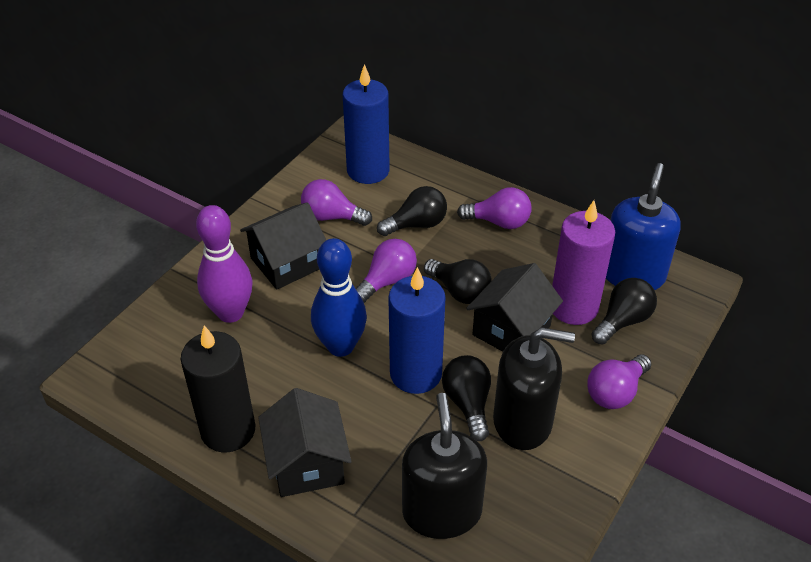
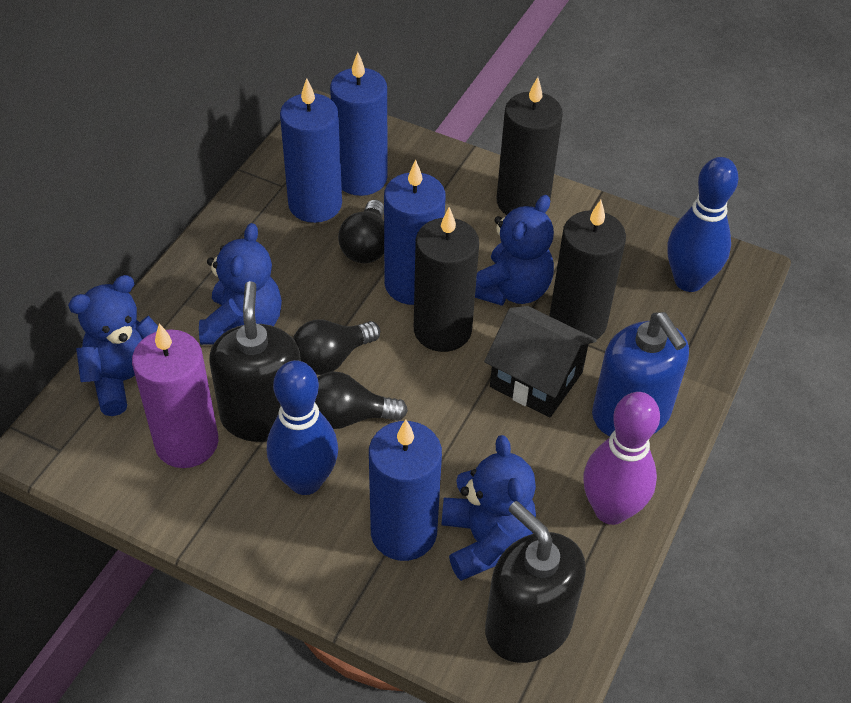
black candle: 1 -> 3
black house: 3 -> 1
black light bulb: 4 -> 3
blue bowling pin: 1 -> 2
blue candle: 2 -> 4
blue teddy bear: 0 -> 4
purple light bulb: 4 -> 0

